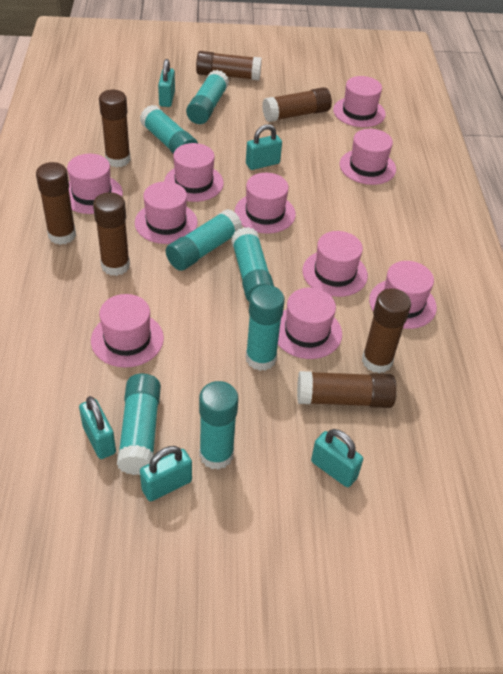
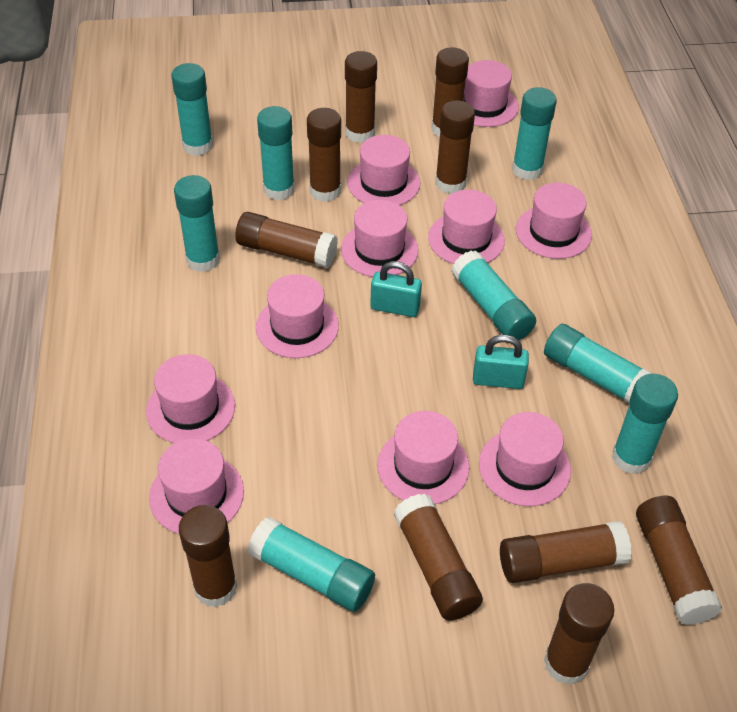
brown glue stick: 7 -> 10
turquoise glue stick: 7 -> 8
turquoise padlock: 5 -> 2

